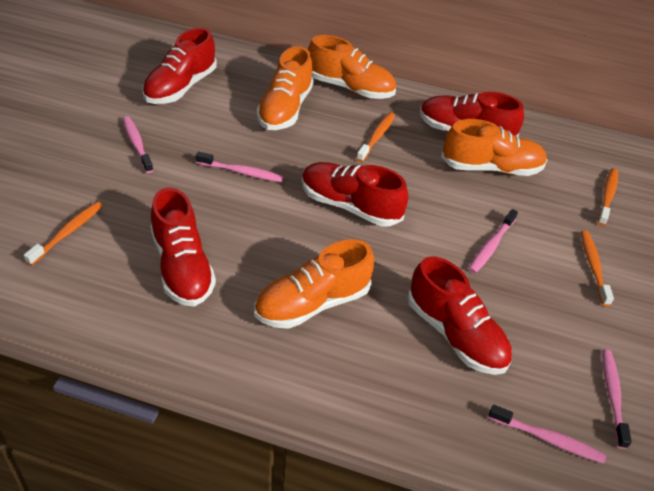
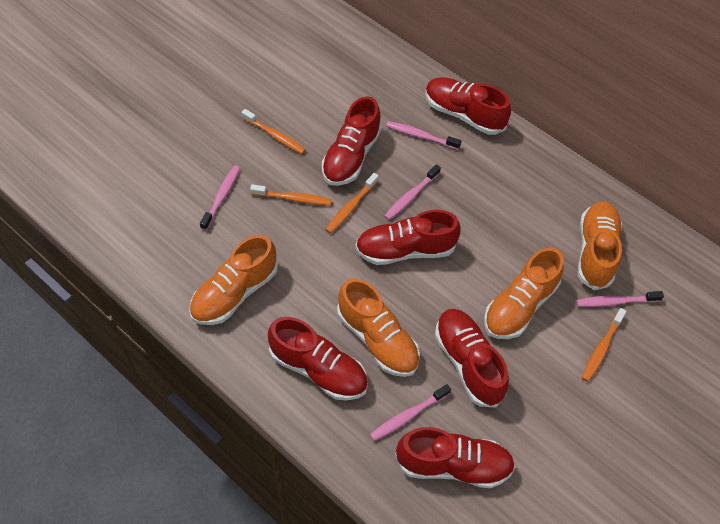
red shoe: 5 -> 6

